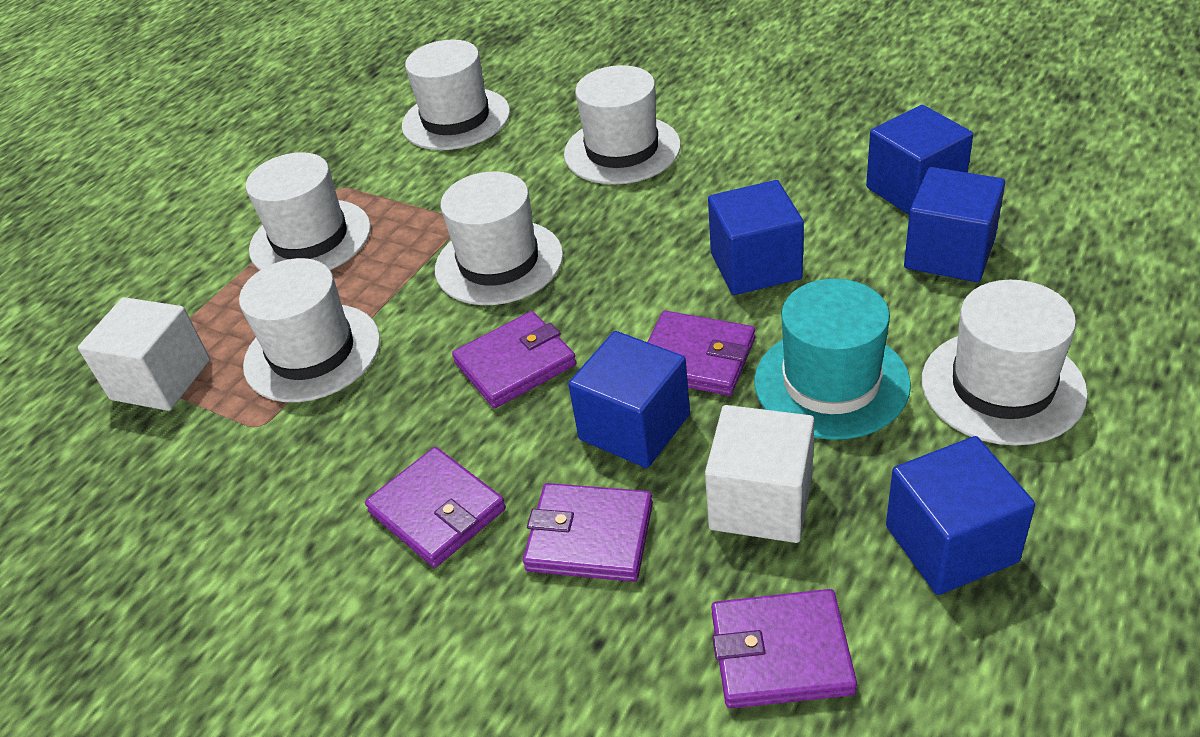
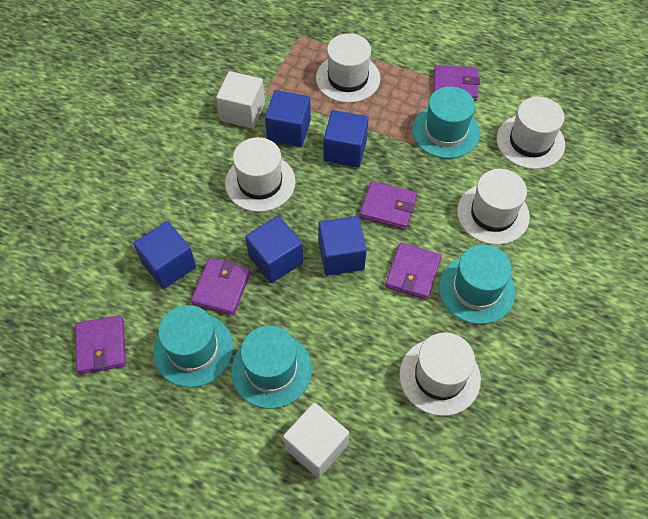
turquoise hat: 1 -> 4
white hat: 6 -> 5

